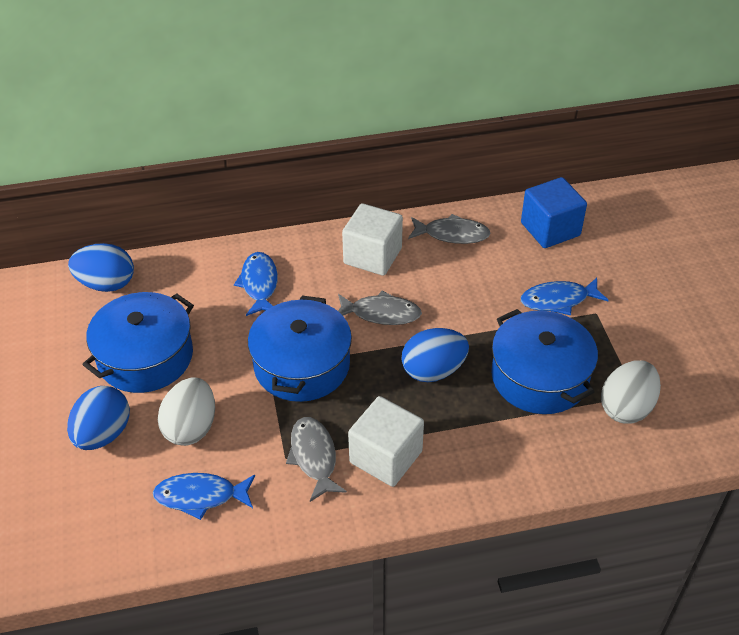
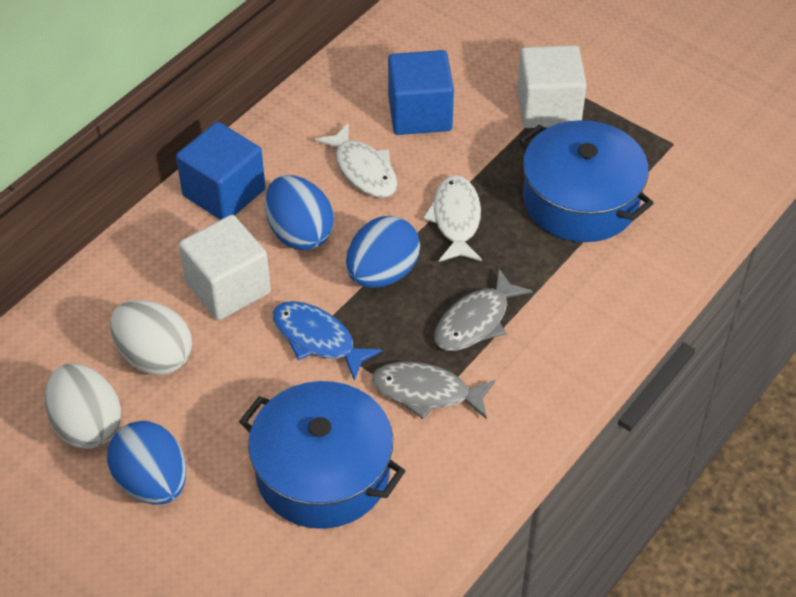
blue cube: 1 -> 2
blue fish: 3 -> 1
blue pot: 3 -> 2
grey fish: 3 -> 2
white fish: 0 -> 2

